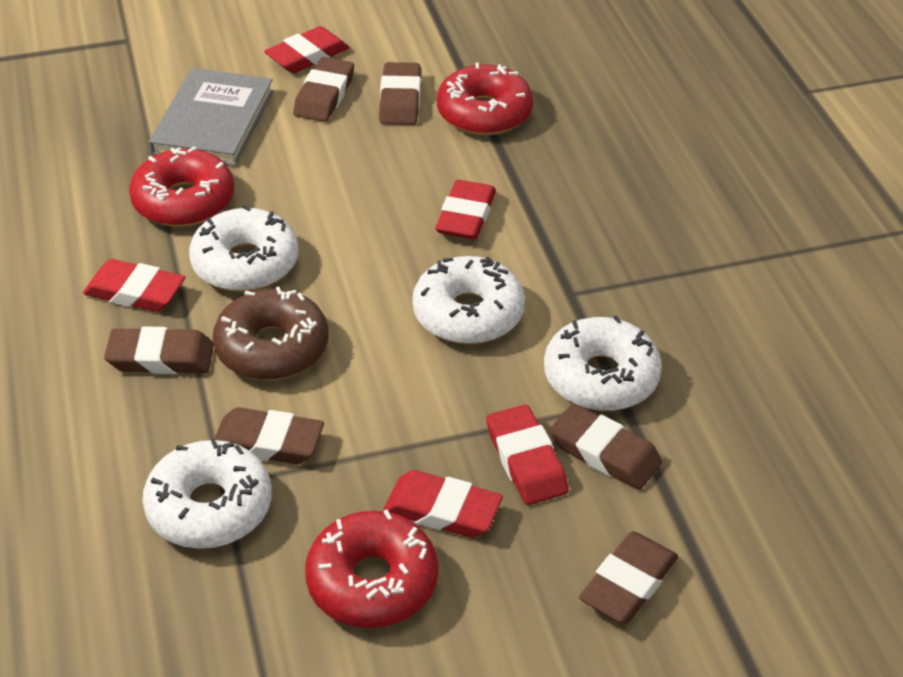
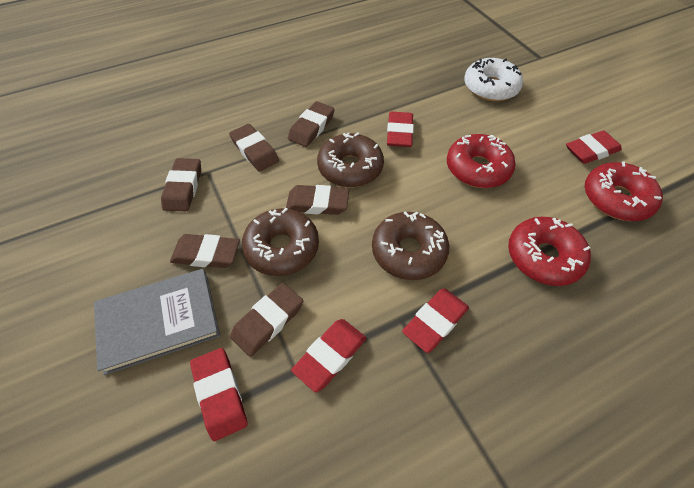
brown donut: 1 -> 3
white donut: 4 -> 1

